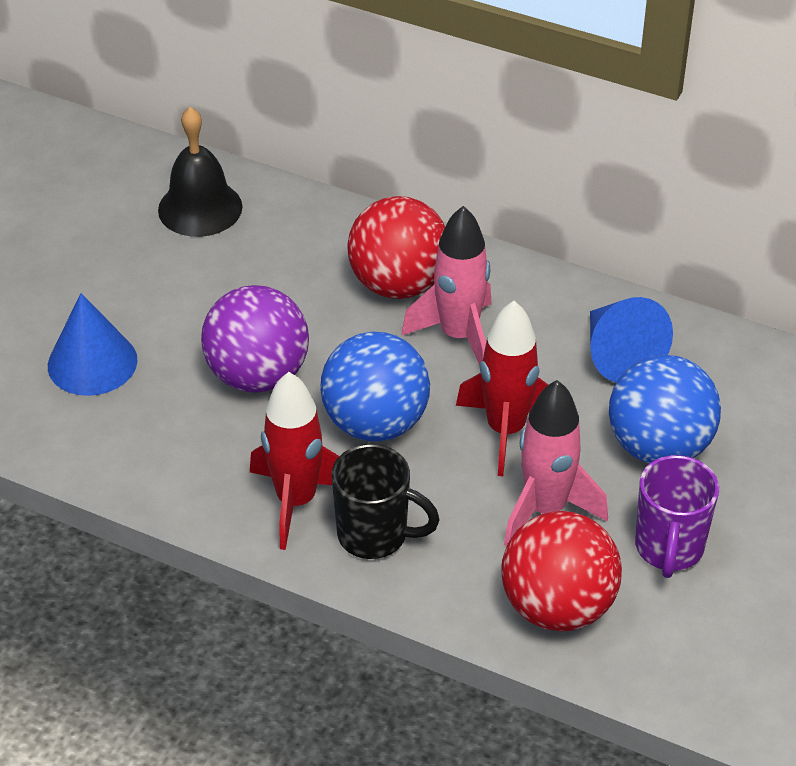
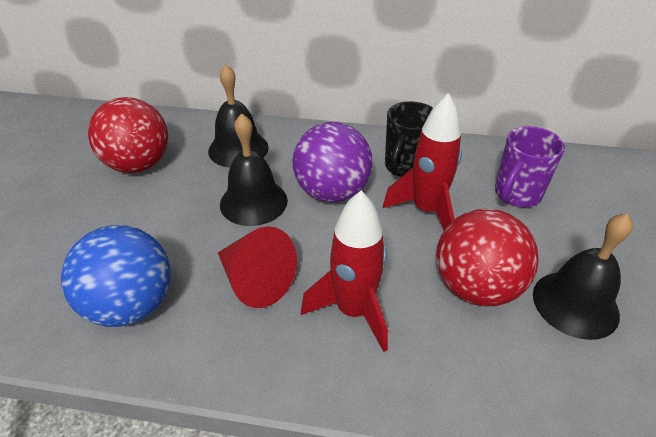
black bell: 1 -> 3
blue ball: 2 -> 1
blue cone: 2 -> 0
pink rocket: 2 -> 0
red cone: 0 -> 1

